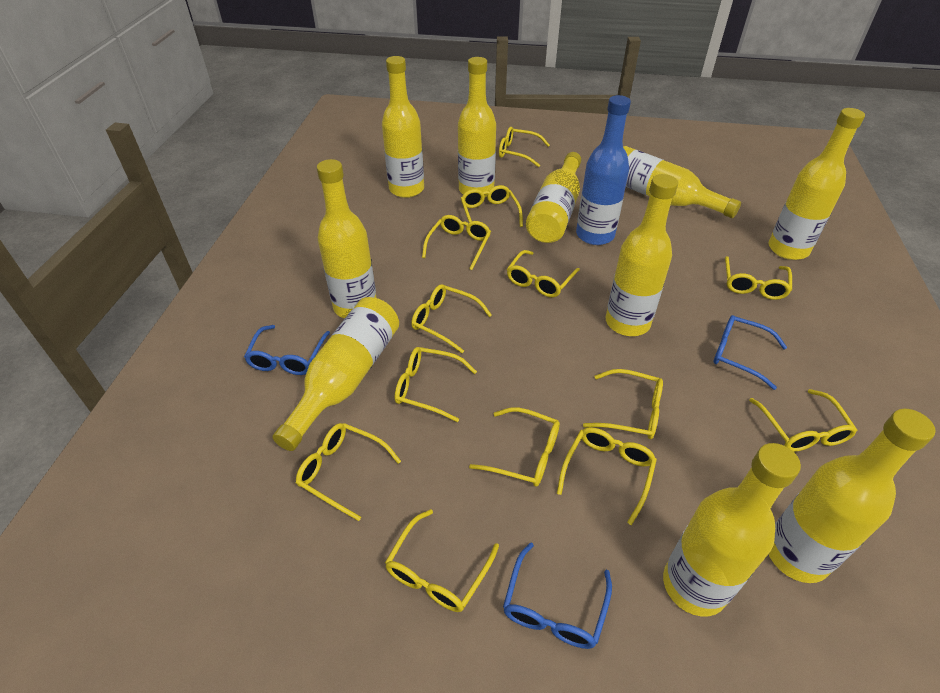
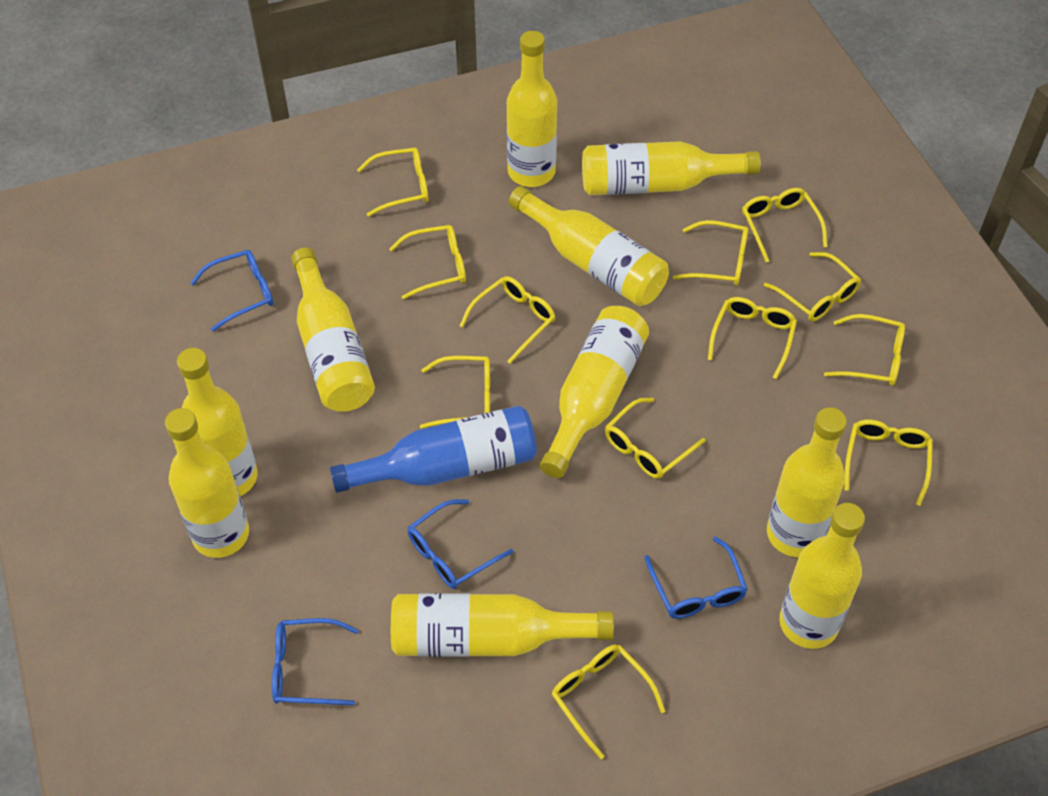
blue glasses: 3 -> 4
yellow glasses: 13 -> 12

